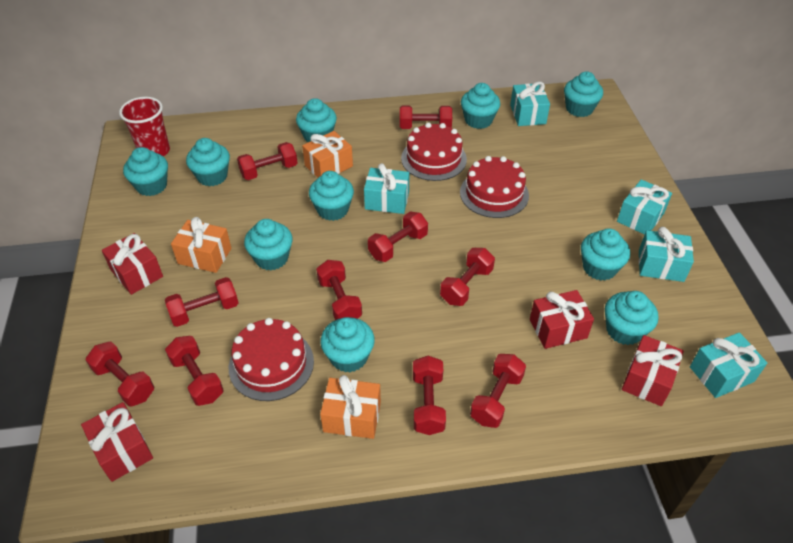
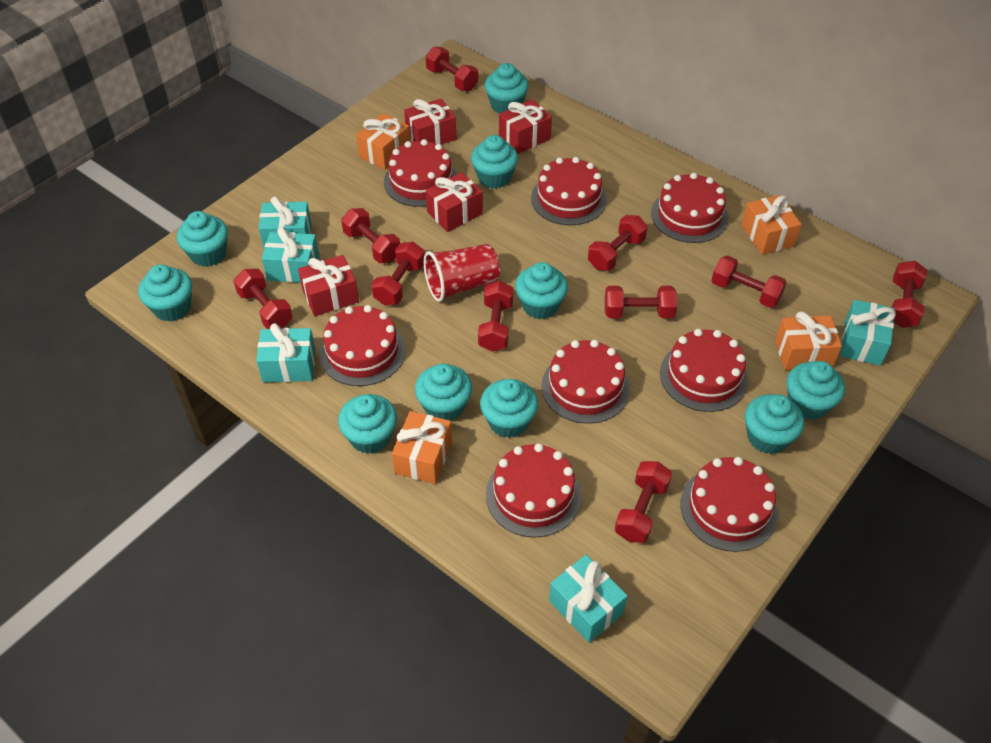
orange gift: 3 -> 4
red cake: 3 -> 8

